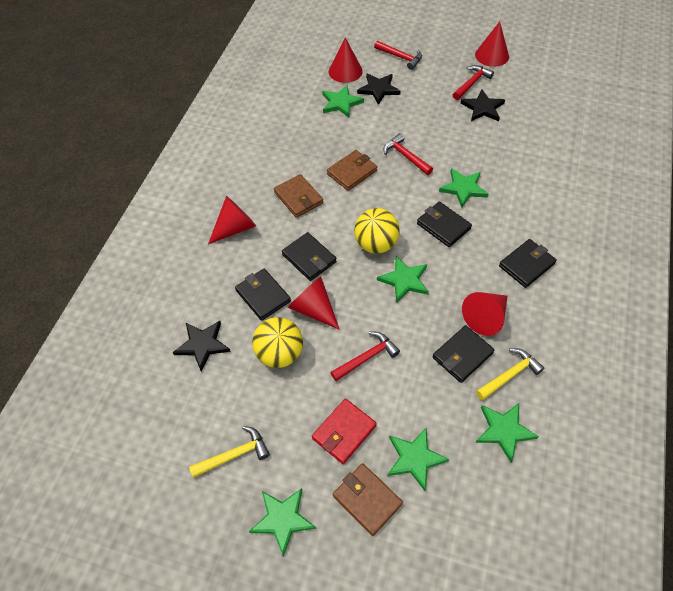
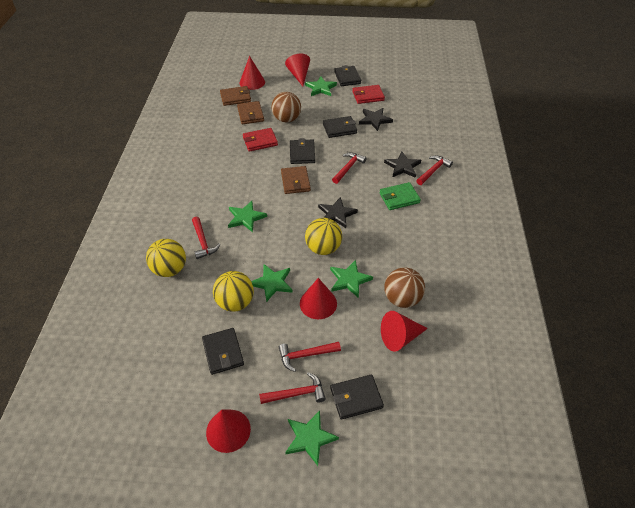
brown ball: 0 -> 2
green star: 6 -> 5
green wallet: 0 -> 1
red hammer: 4 -> 5
red wallet: 1 -> 2
yellow ball: 2 -> 3
yellow hammer: 2 -> 0

